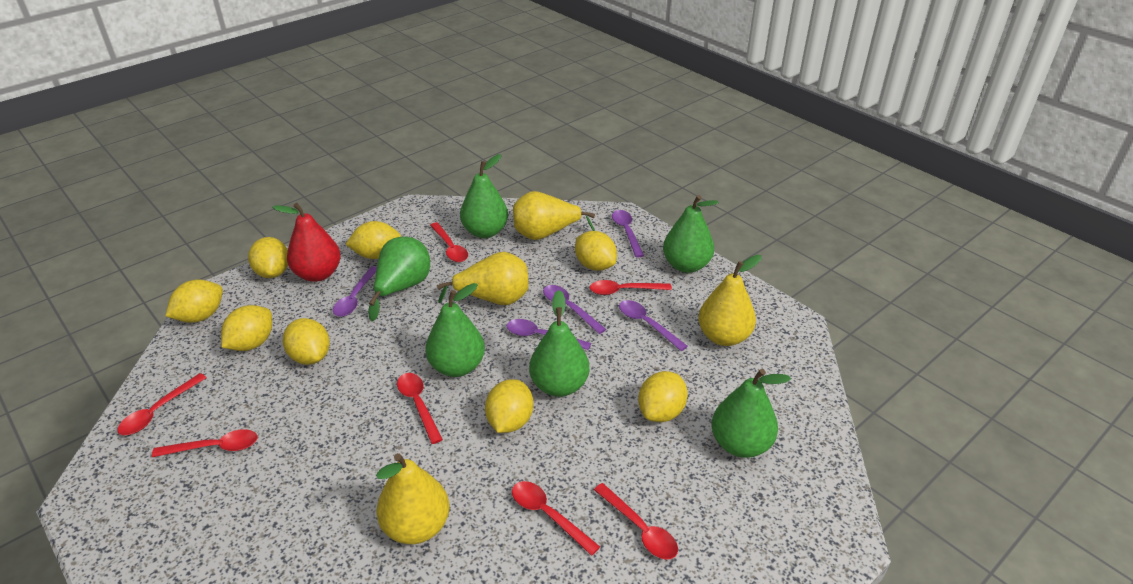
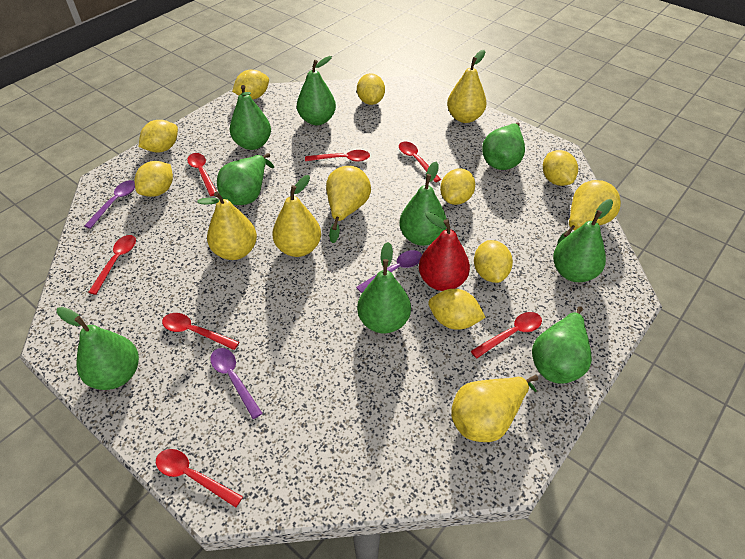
green pear: 6 -> 9
purple spoon: 5 -> 3
yellow pear: 4 -> 6

